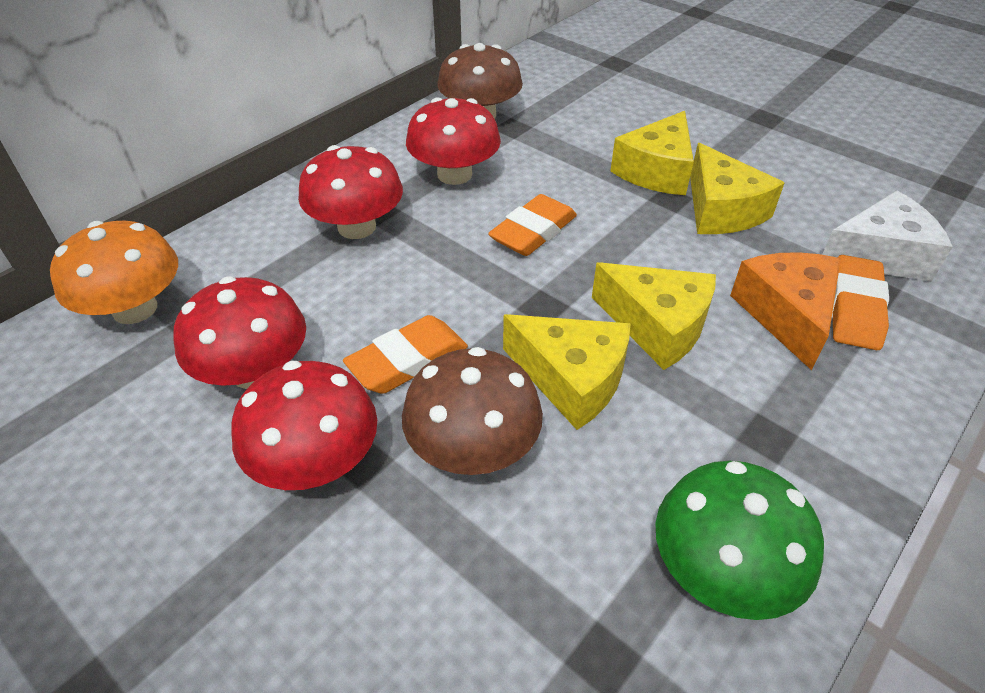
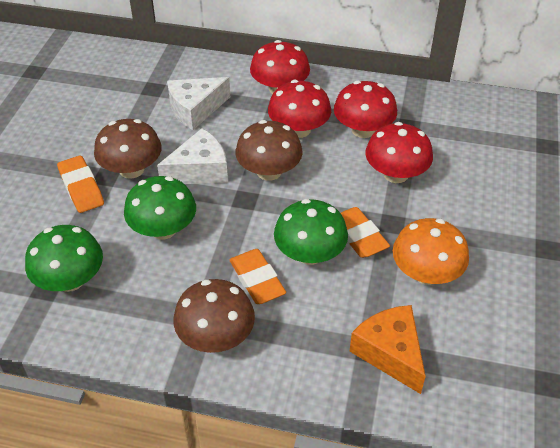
brown mushroom: 2 -> 3
green mushroom: 1 -> 3
white cheese: 1 -> 2
yellow cheese: 4 -> 0

